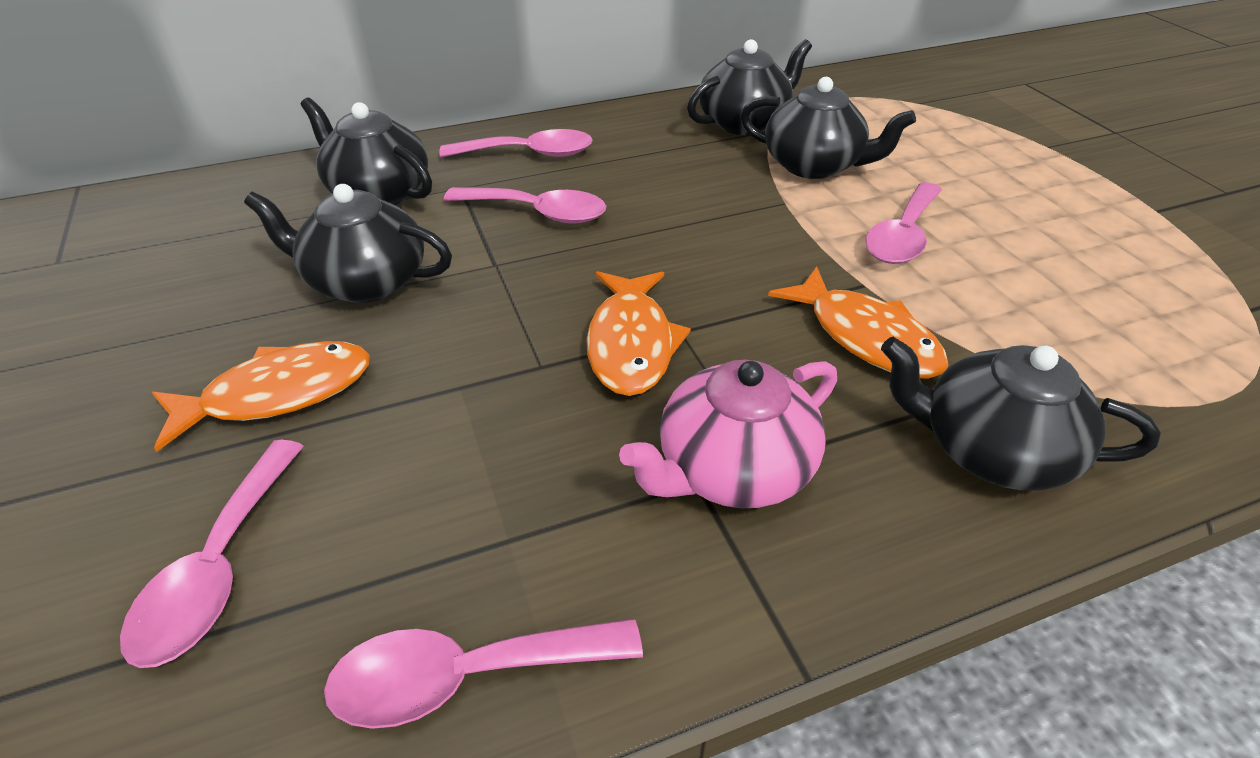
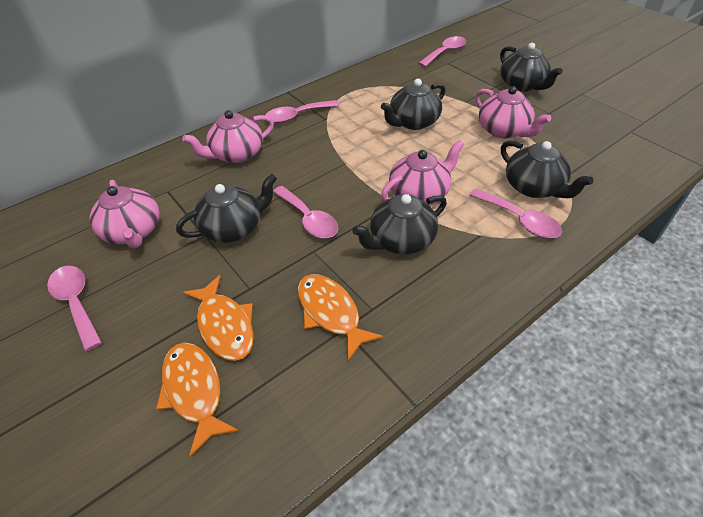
pink teapot: 1 -> 4

